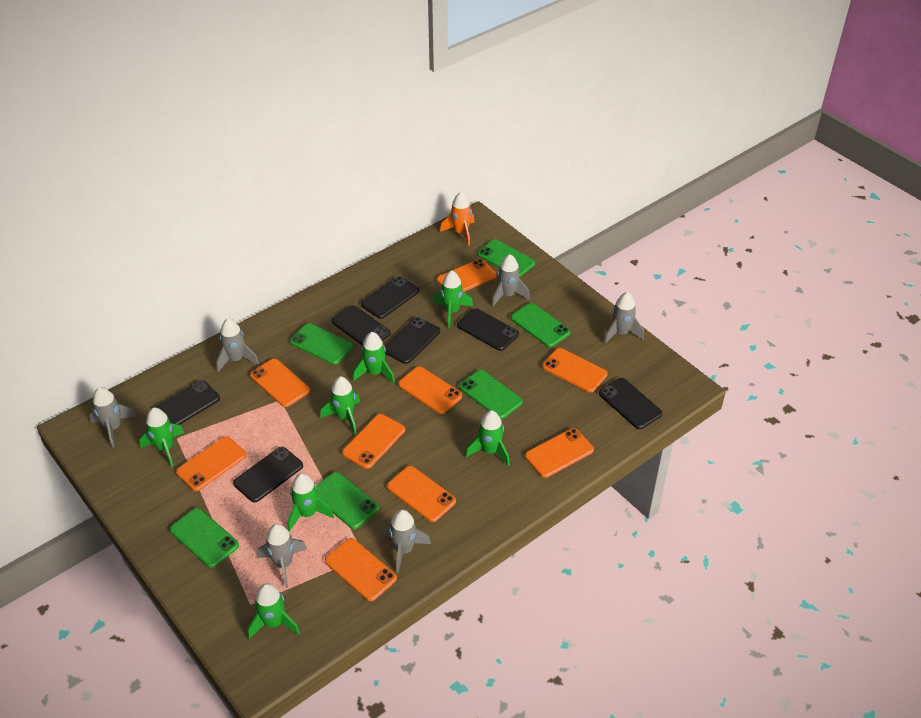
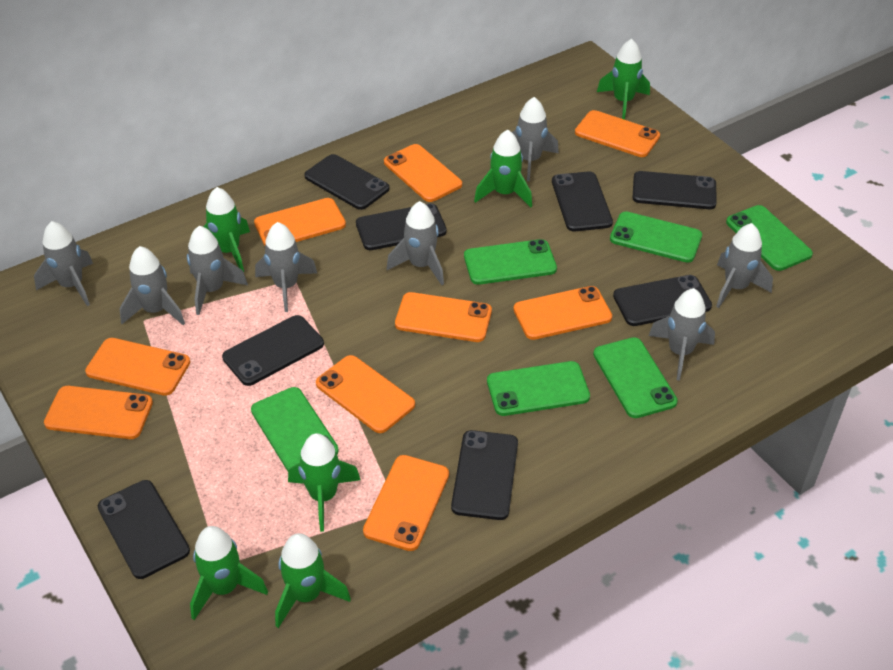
black phone: 7 -> 8
green rocket: 7 -> 6
grey rocket: 6 -> 8
orange rocket: 1 -> 0

